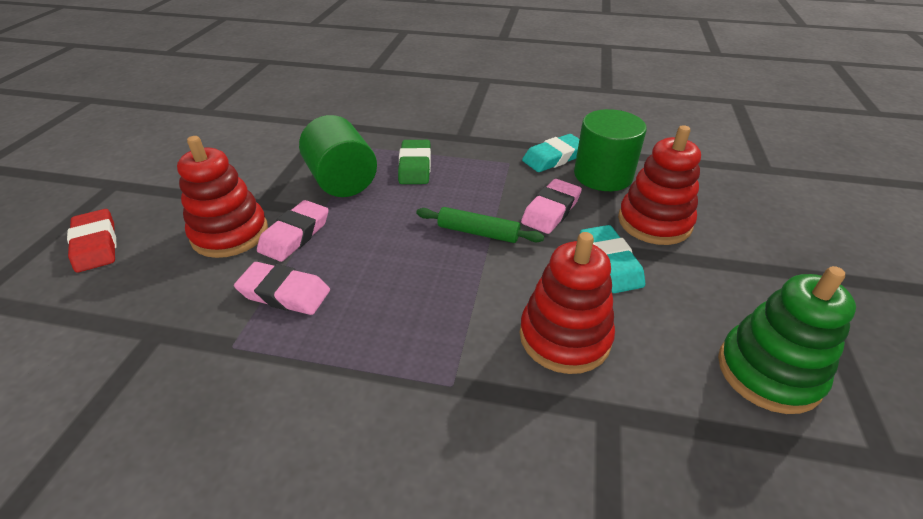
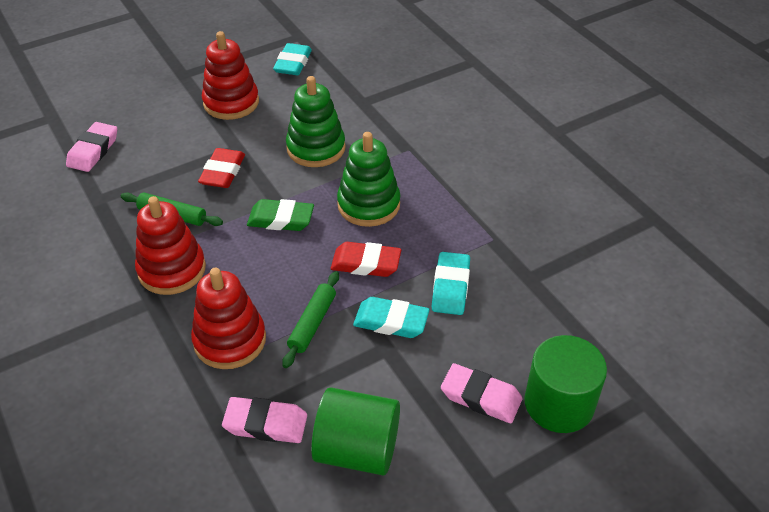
green rolling pin: 1 -> 2
green stacking toy: 1 -> 2
red eraser: 1 -> 2
turquoise eraser: 2 -> 3

